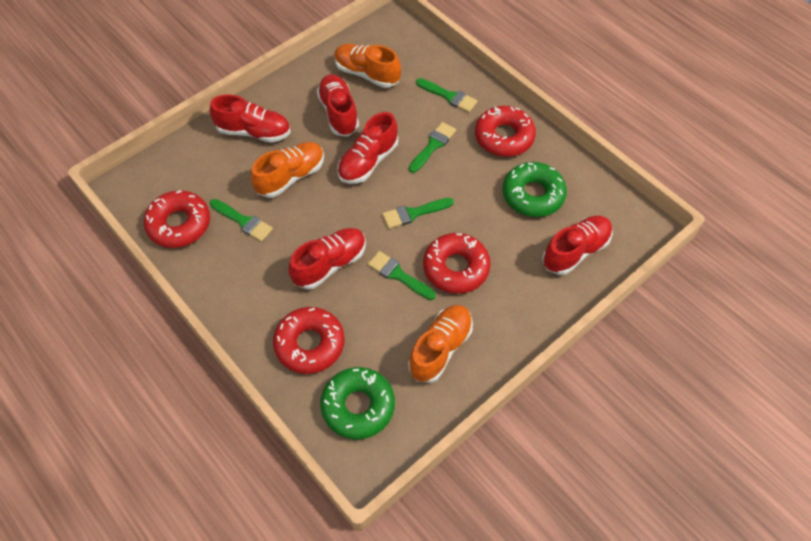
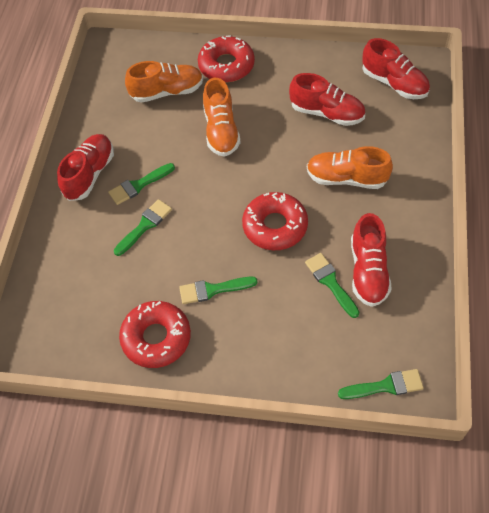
green donut: 2 -> 0
red donut: 4 -> 3
red shoe: 5 -> 4

